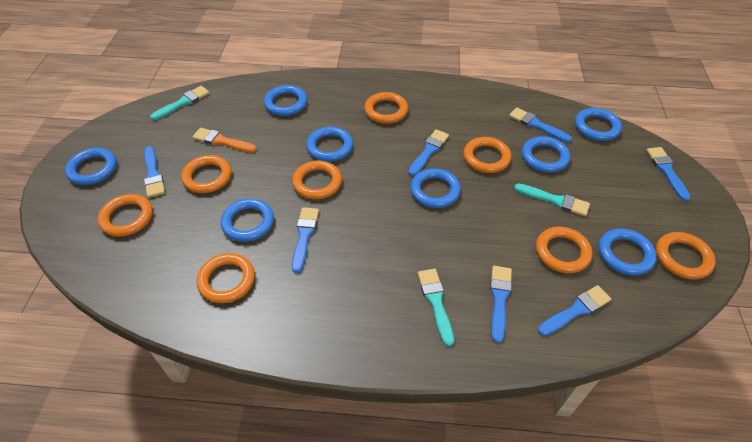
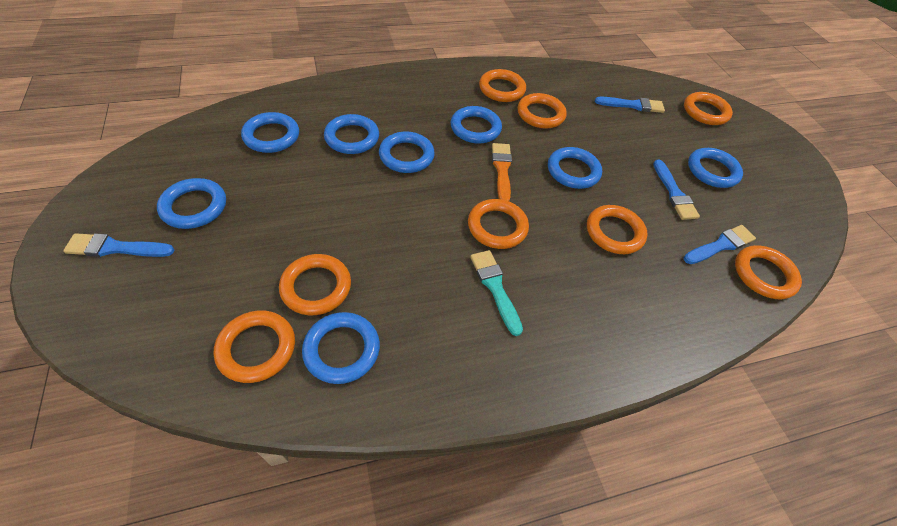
blue brush: 7 -> 4
turquoise brush: 3 -> 1

